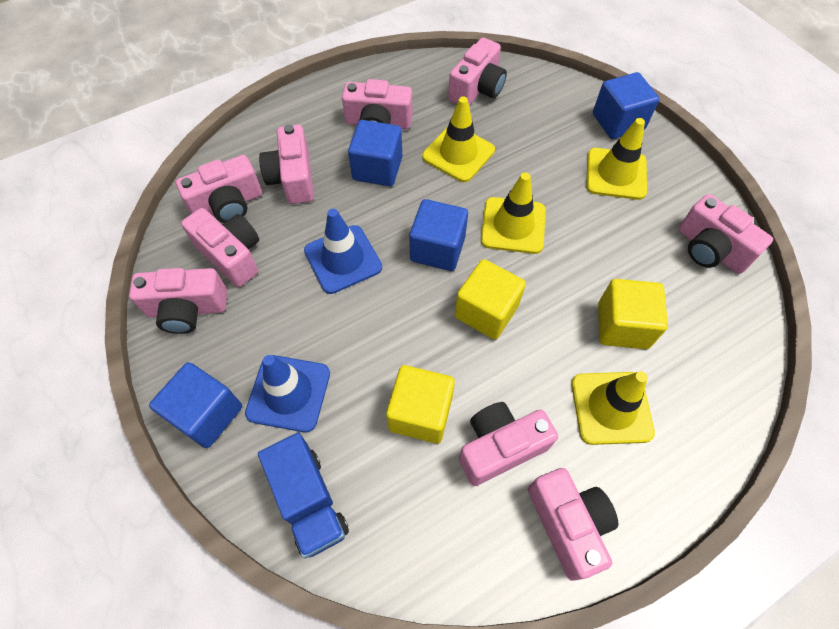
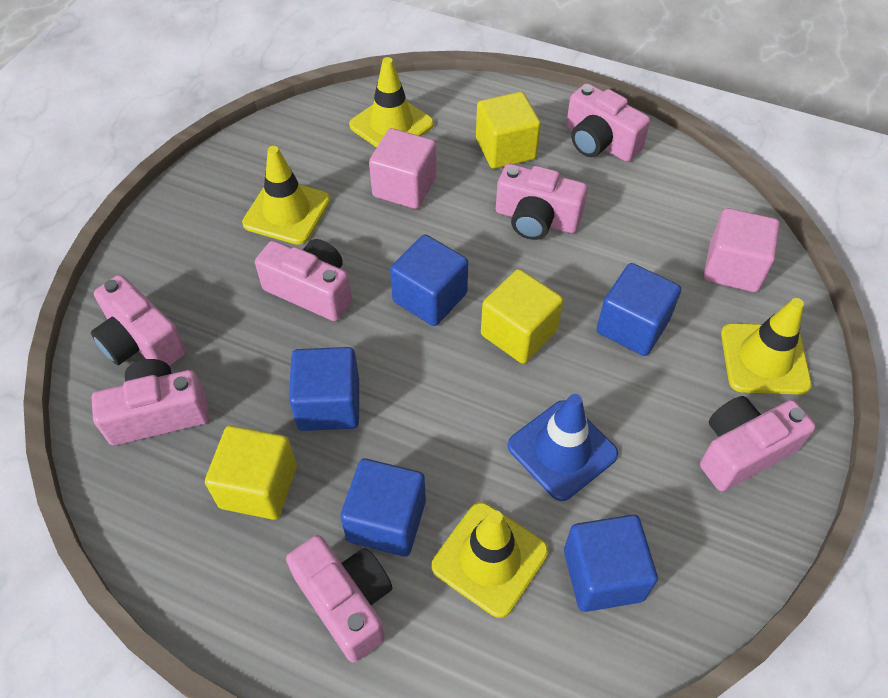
blue cube: 4 -> 5
blue traffic cone: 2 -> 1
blue truck: 1 -> 0
pink camera: 9 -> 7
pink cube: 0 -> 2

